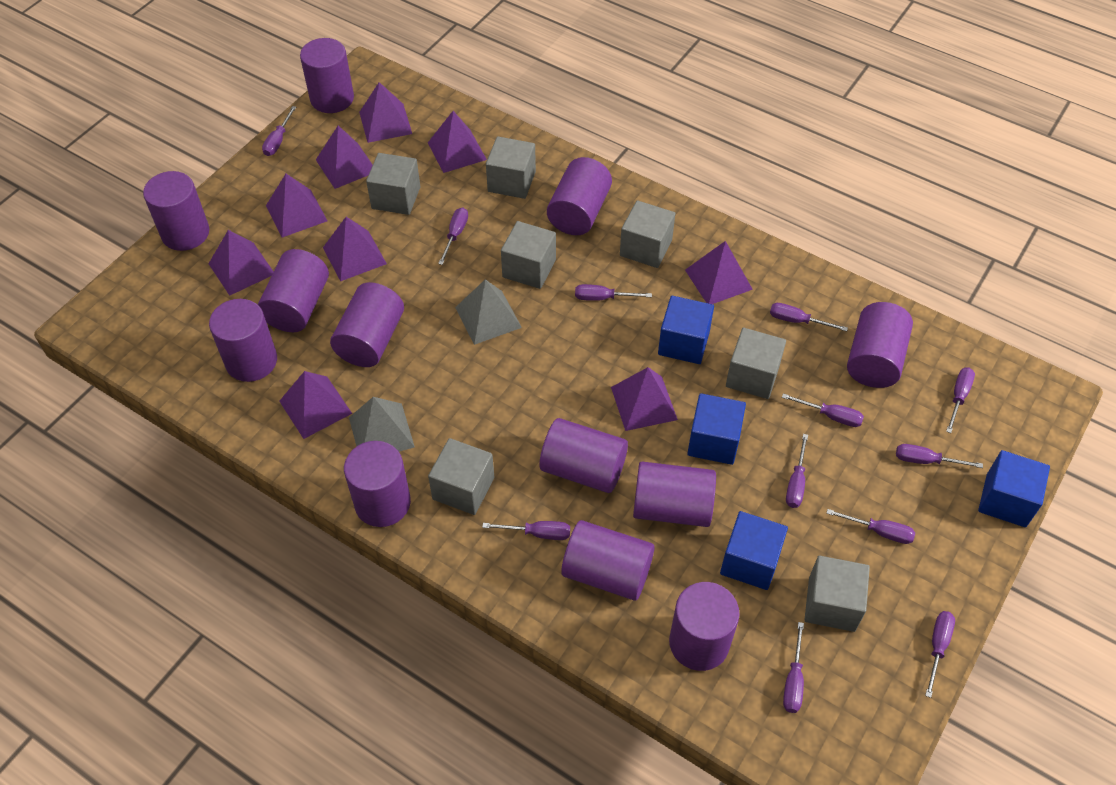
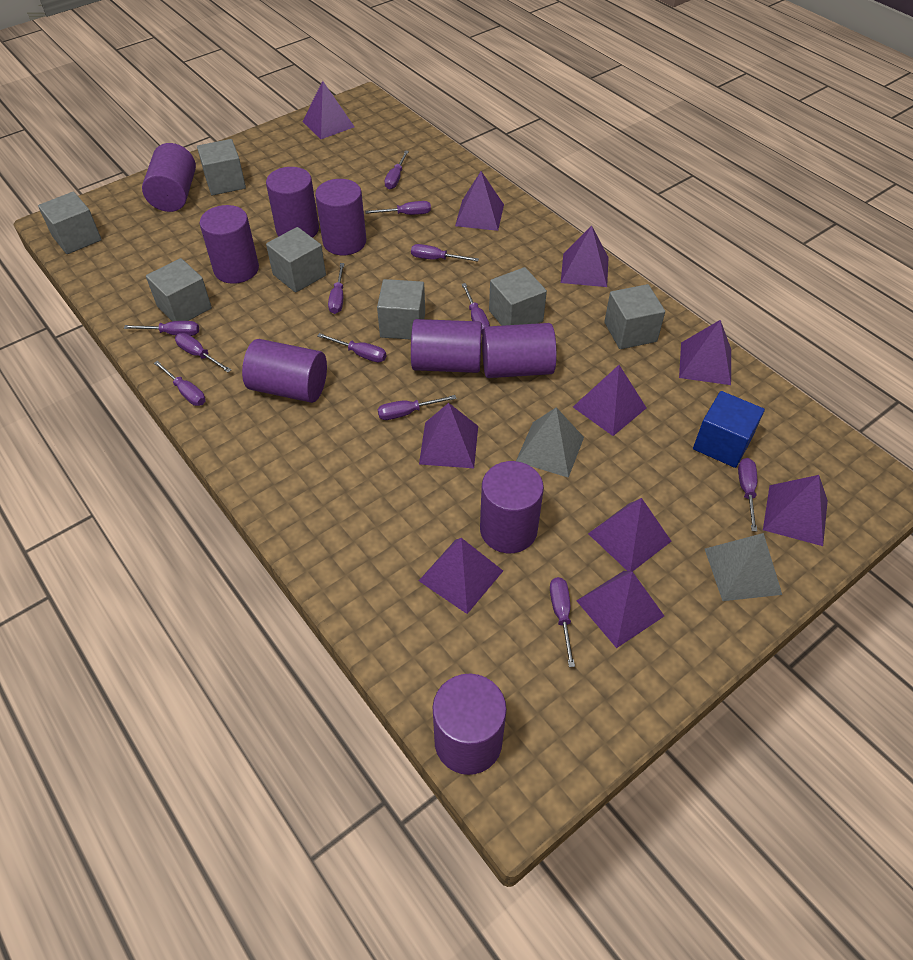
blue cube: 4 -> 1
purple cylinder: 12 -> 9
purple pyramid: 9 -> 10

